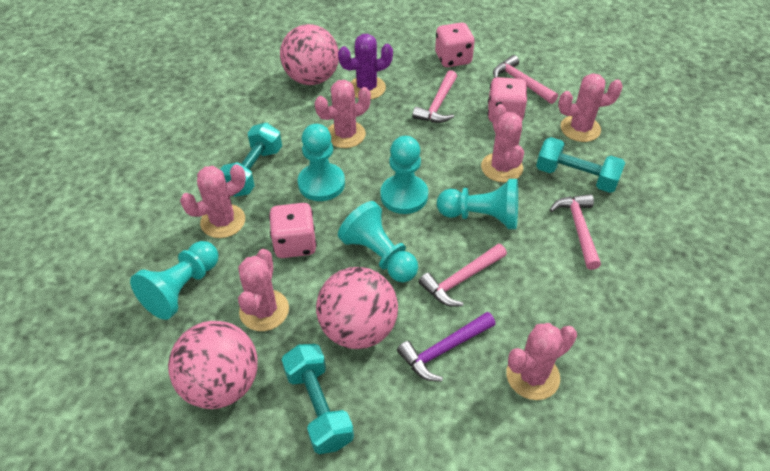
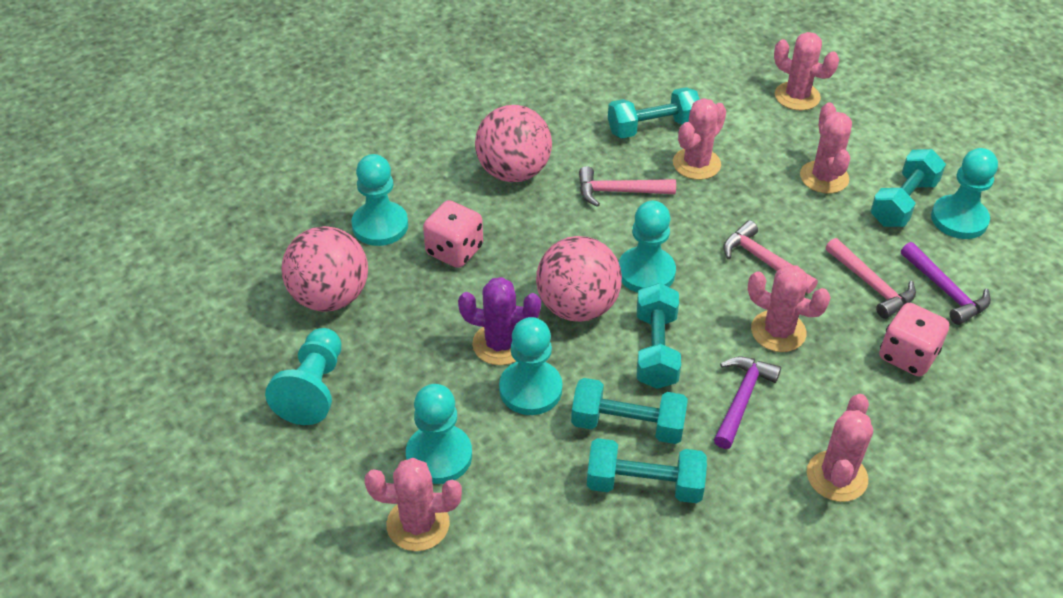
pink dice: 3 -> 2
pink hammer: 4 -> 3
purple hammer: 1 -> 2
turquoise dumbbell: 3 -> 5
turquoise pawn: 5 -> 6

